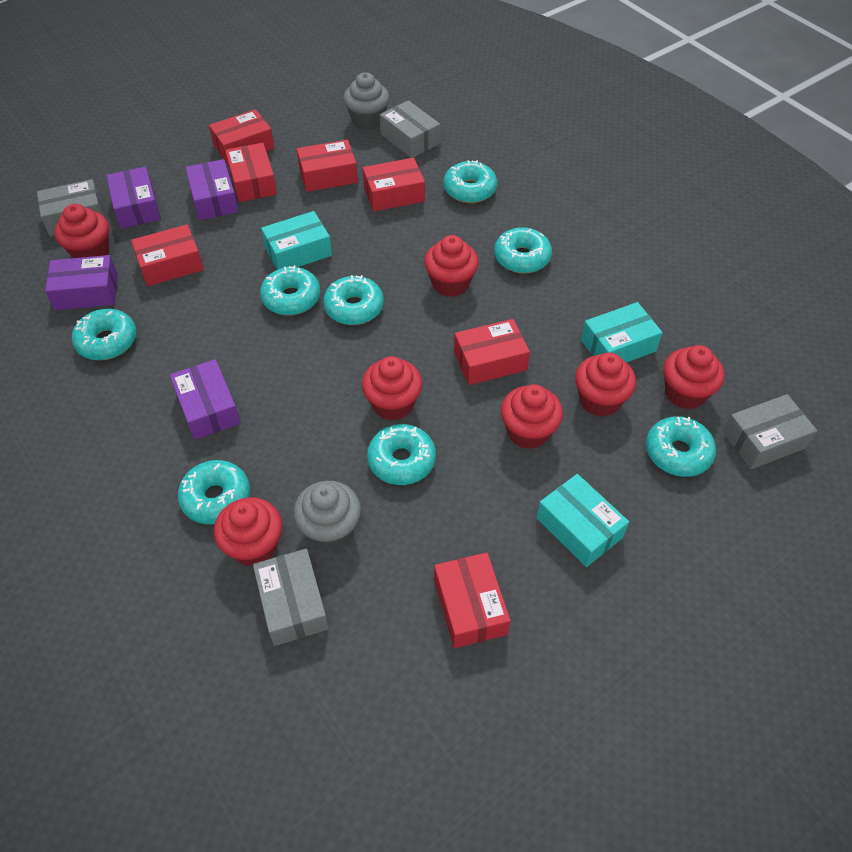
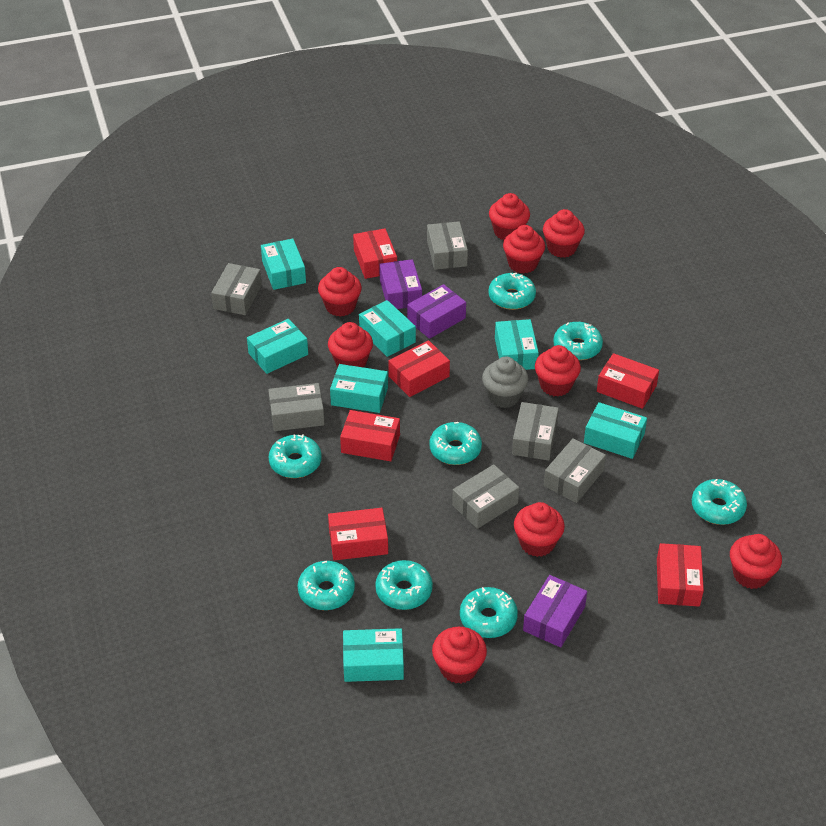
grey box: 4 -> 6
grey cupcake: 2 -> 1
purple box: 4 -> 3
red box: 7 -> 6
red cupcake: 7 -> 9
turquoise box: 3 -> 7

